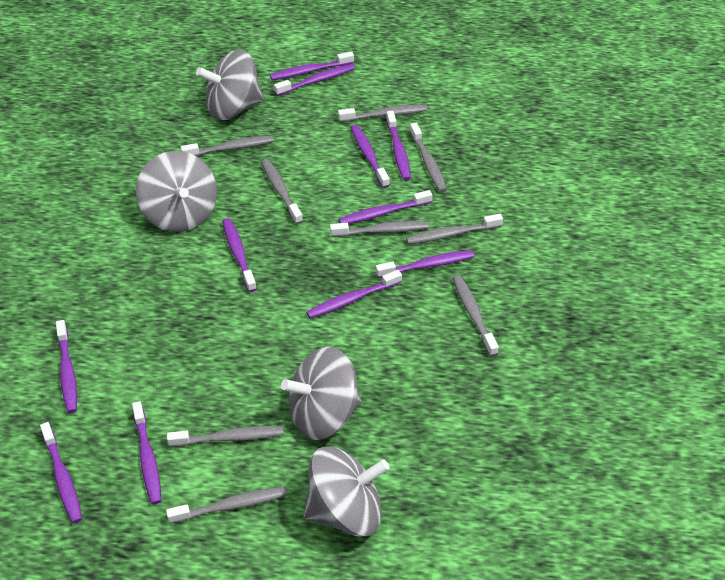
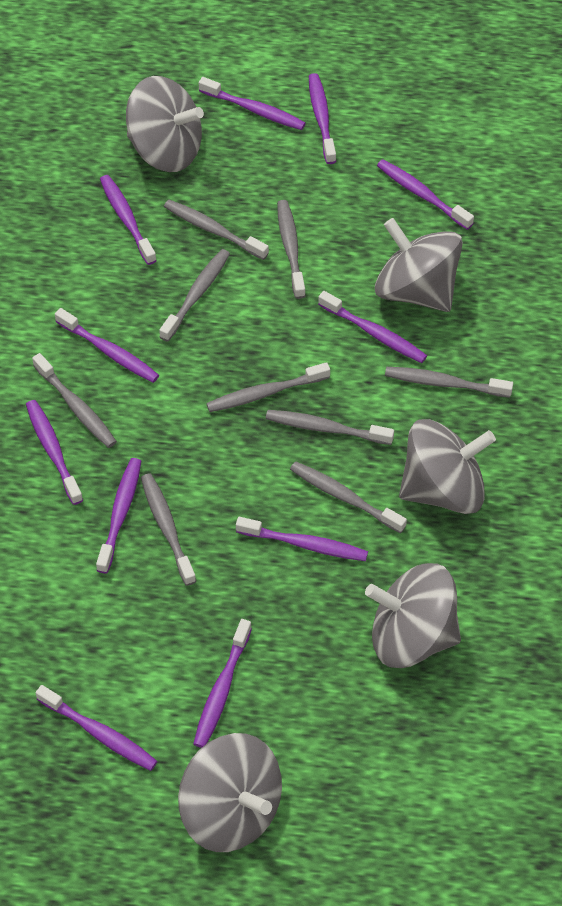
grey spinning top: 4 -> 5

